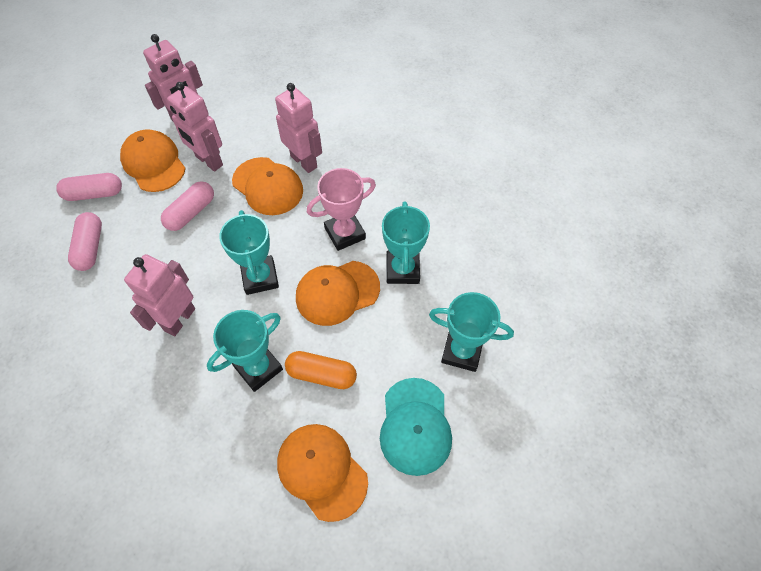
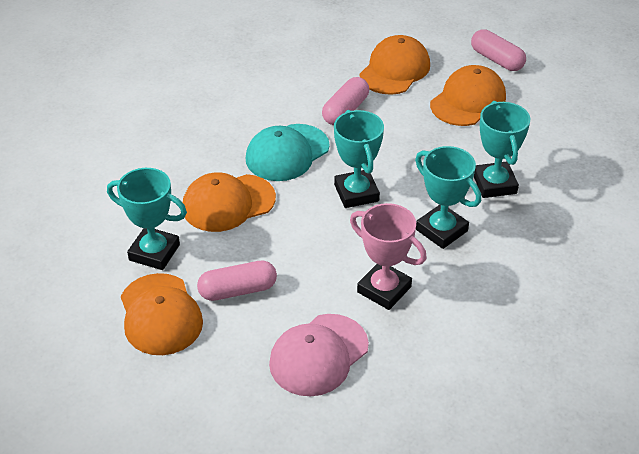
orange capsule: 1 -> 0
pink cap: 0 -> 1
pink robot: 4 -> 0

